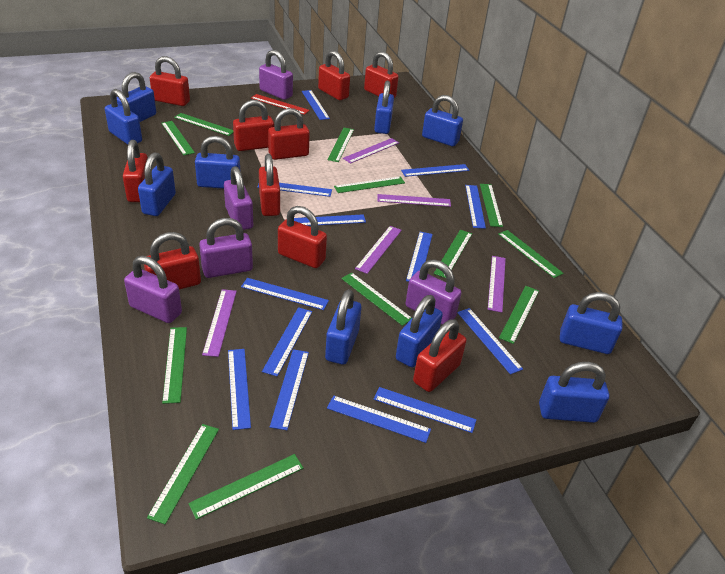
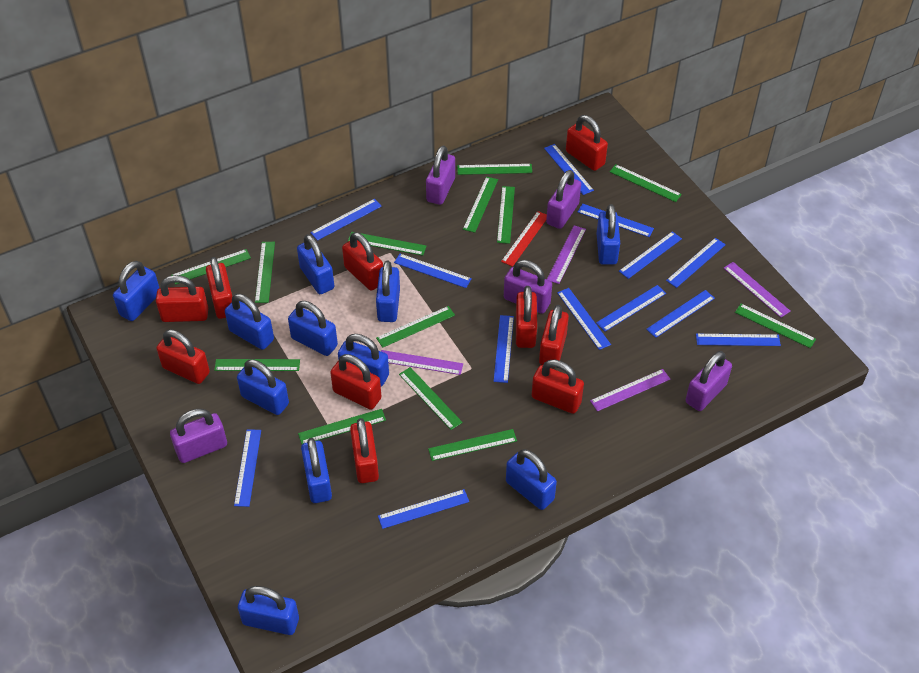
blue padlock: 10 -> 11
green ruler: 12 -> 13
purple ruler: 5 -> 4

